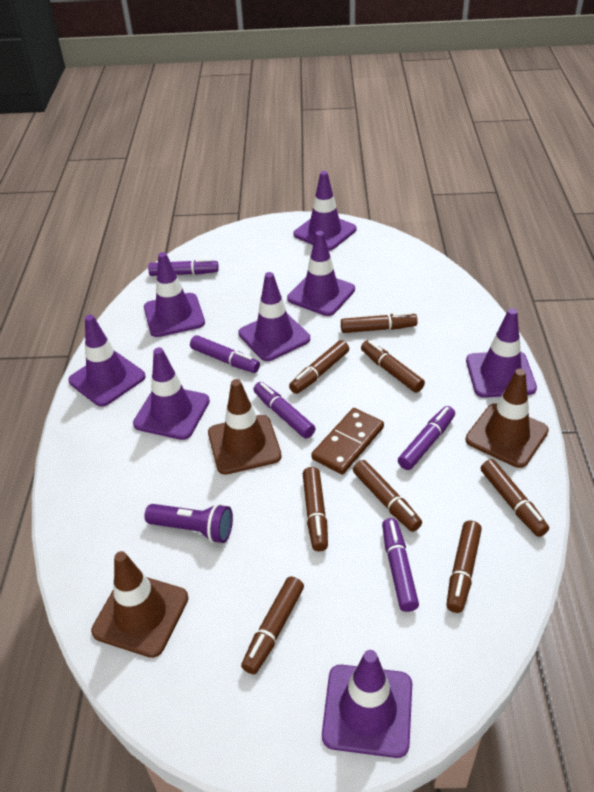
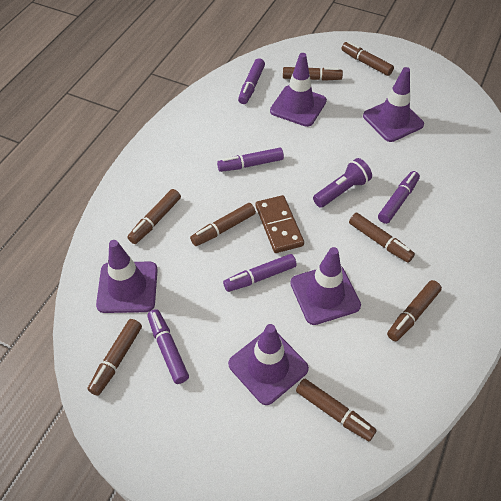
brown traffic cone: 3 -> 0
purple traffic cone: 8 -> 5

